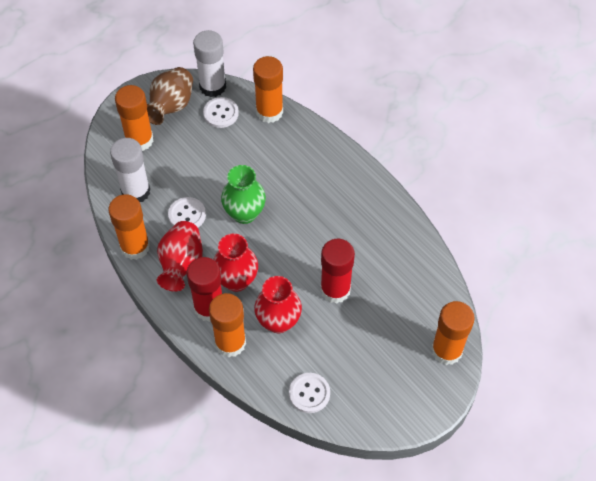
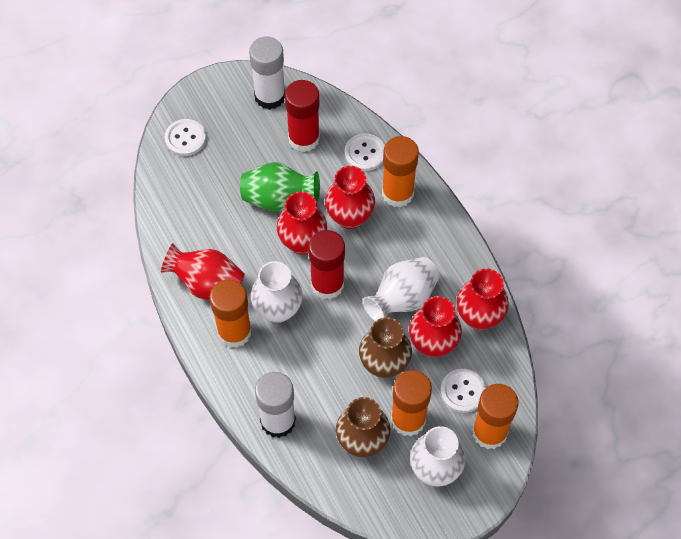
brown vase: 1 -> 2
orange glue stick: 5 -> 4
red vase: 3 -> 5
white vase: 0 -> 3

